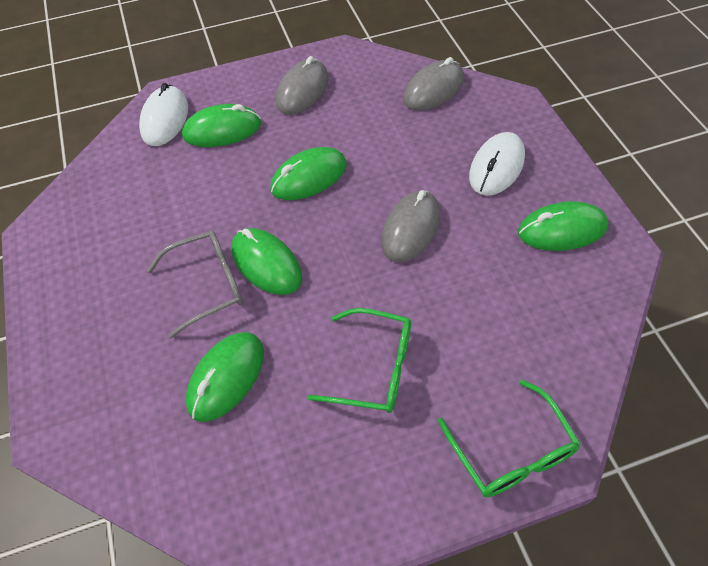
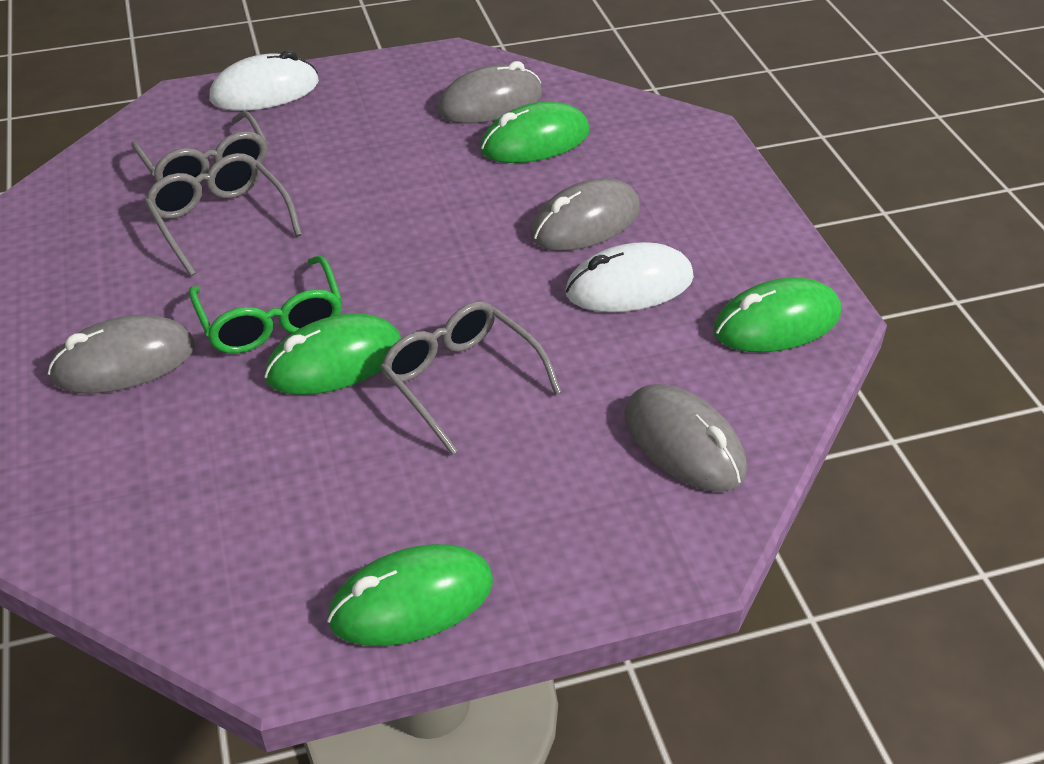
green glasses: 2 -> 1
green mouse: 5 -> 4
grey glasses: 1 -> 3
grey mouse: 3 -> 4

